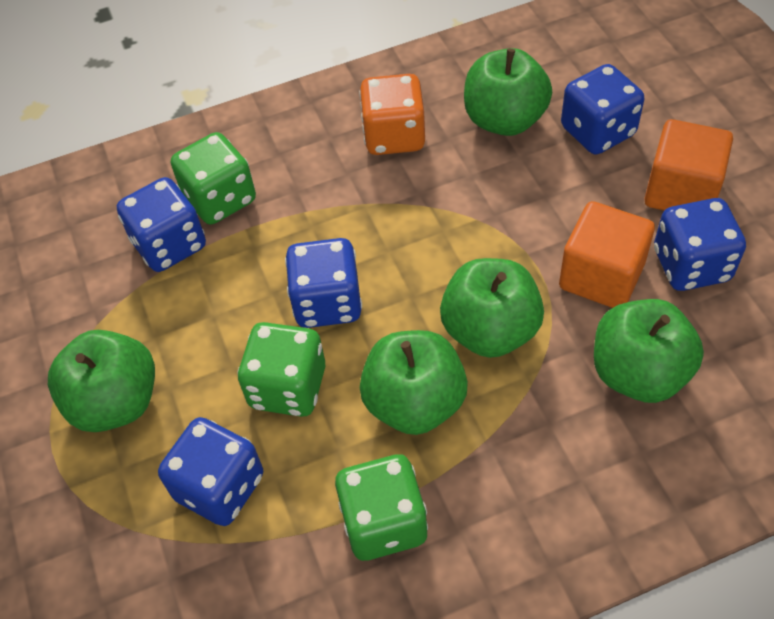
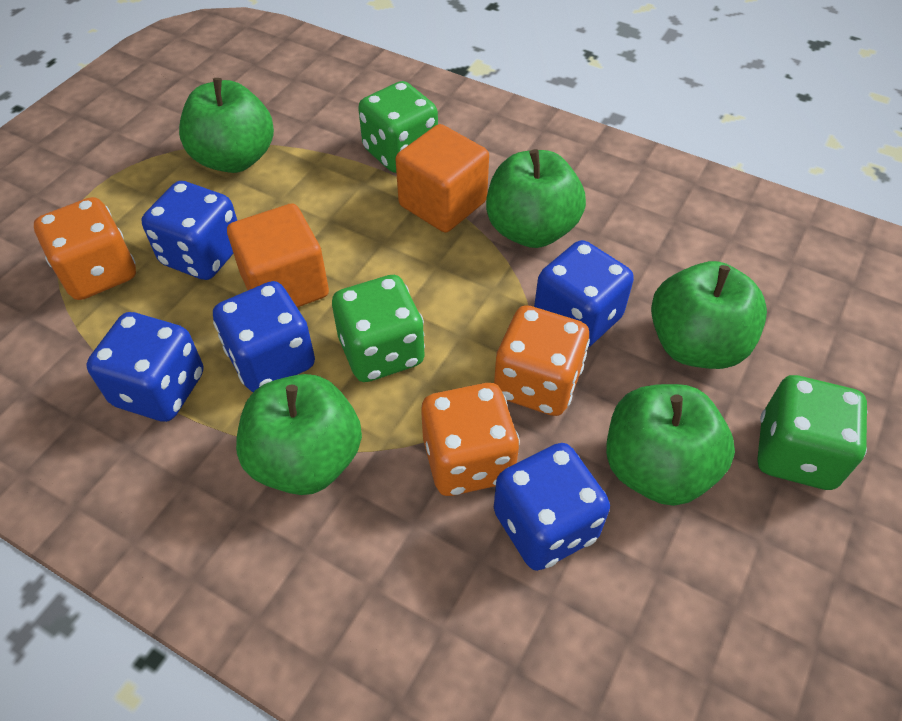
orange dice: 1 -> 3

